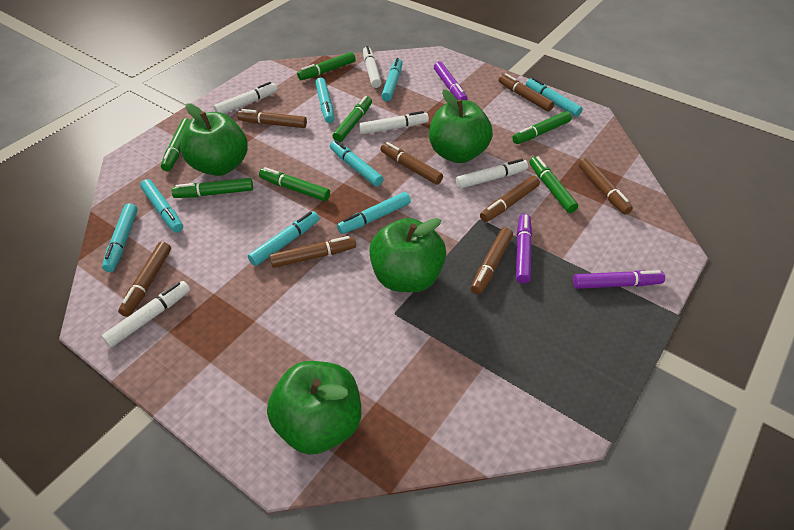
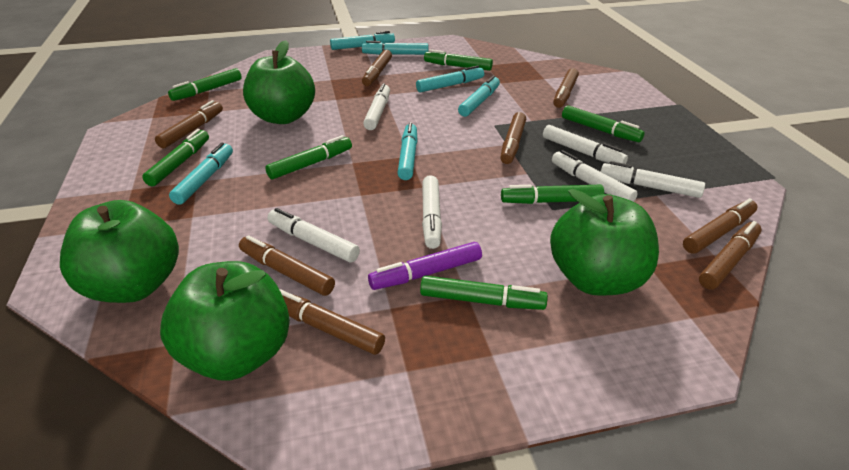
purple marker: 3 -> 1
turquoise marker: 8 -> 6
white marker: 5 -> 6

